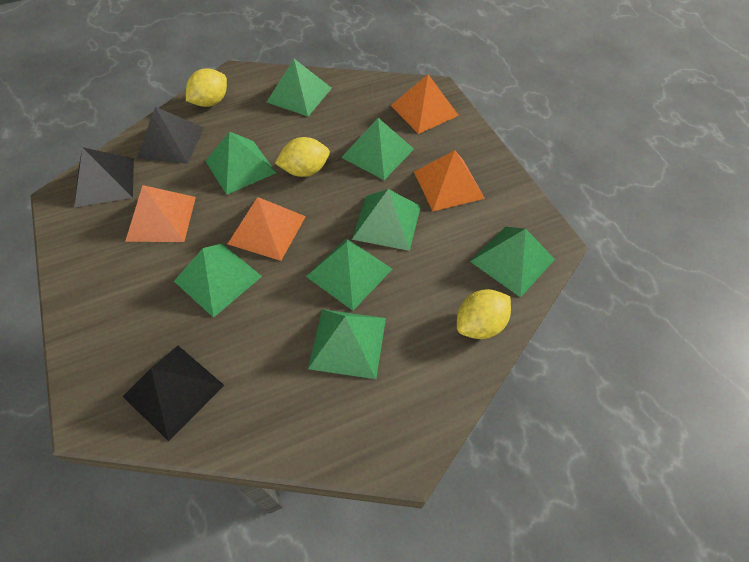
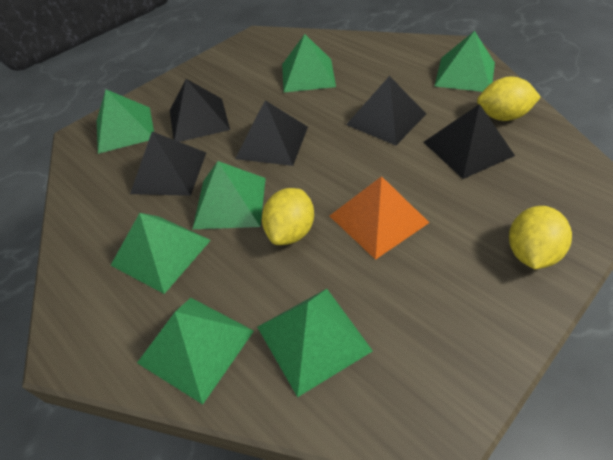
black pyramid: 3 -> 5
green pyramid: 8 -> 7
orange pyramid: 4 -> 1

